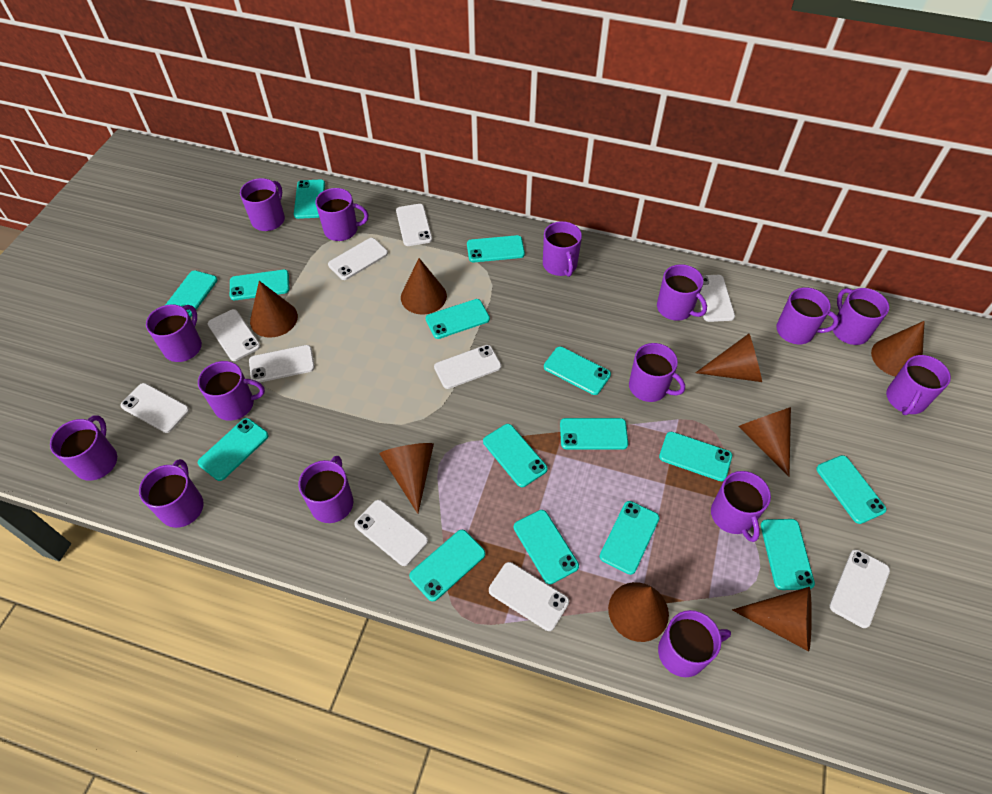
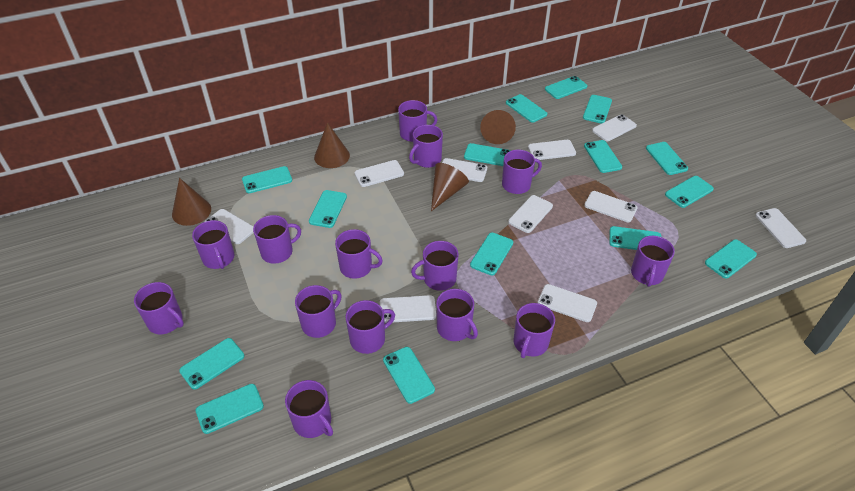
brown cone: 8 -> 4
purple mug: 15 -> 14

